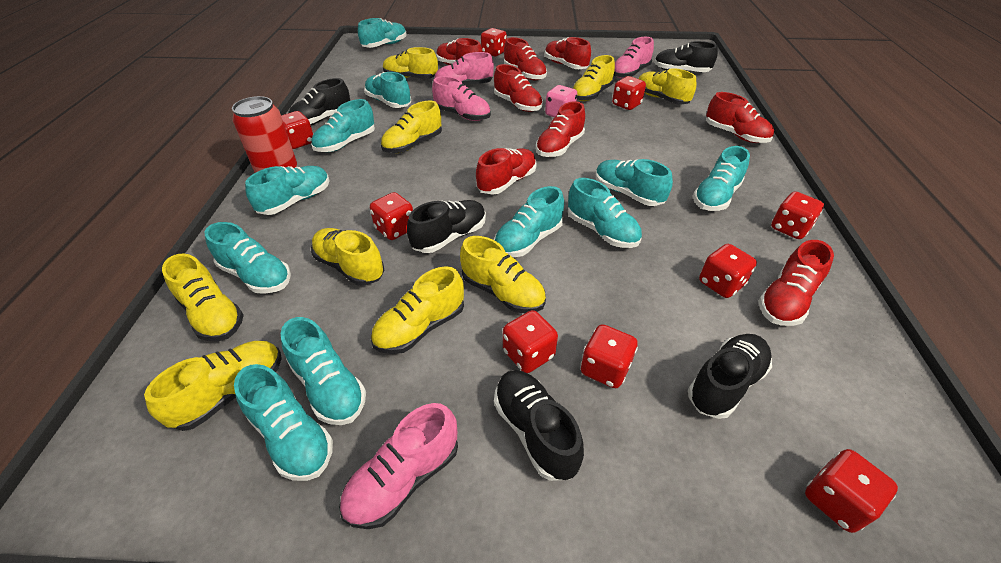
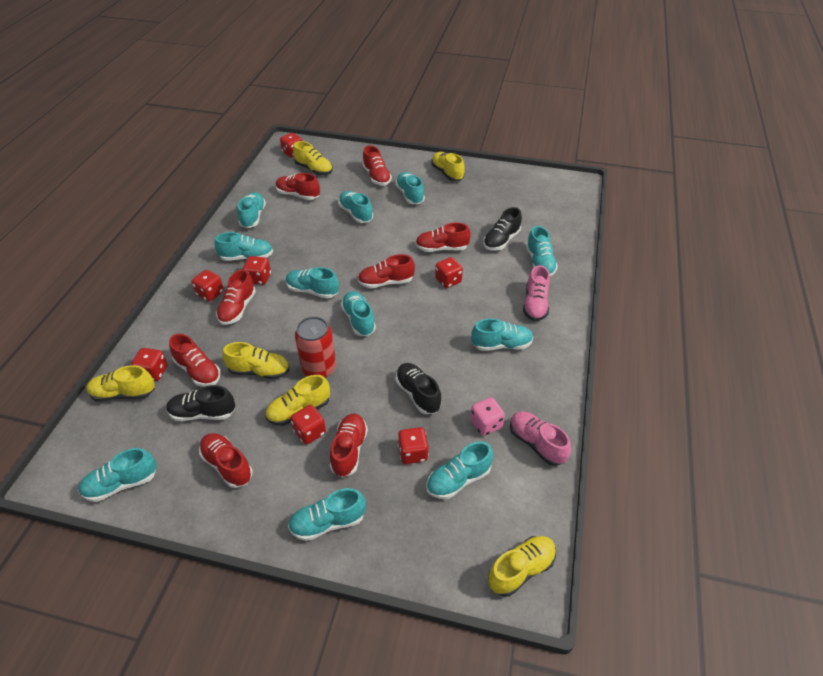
black shoe: 5 -> 3
pink shoe: 4 -> 2
red dice: 9 -> 7
yellow shoe: 9 -> 6

